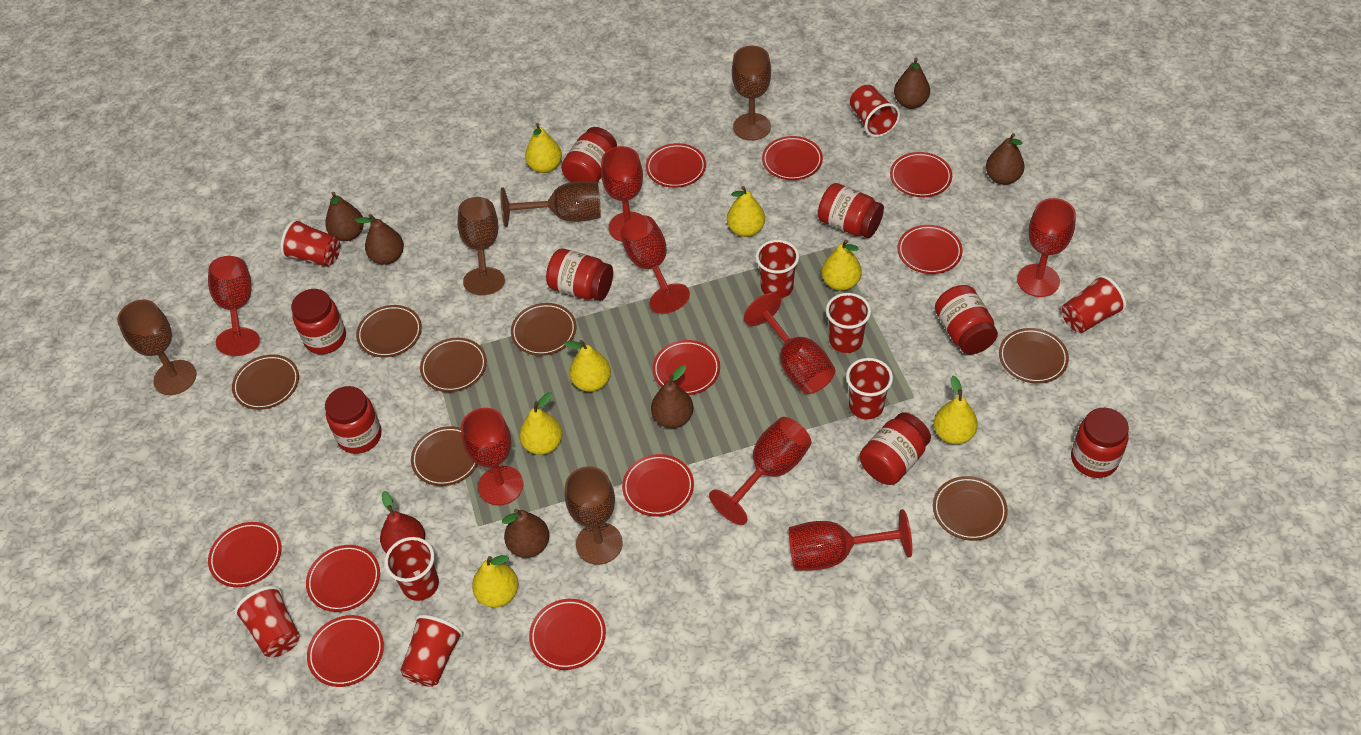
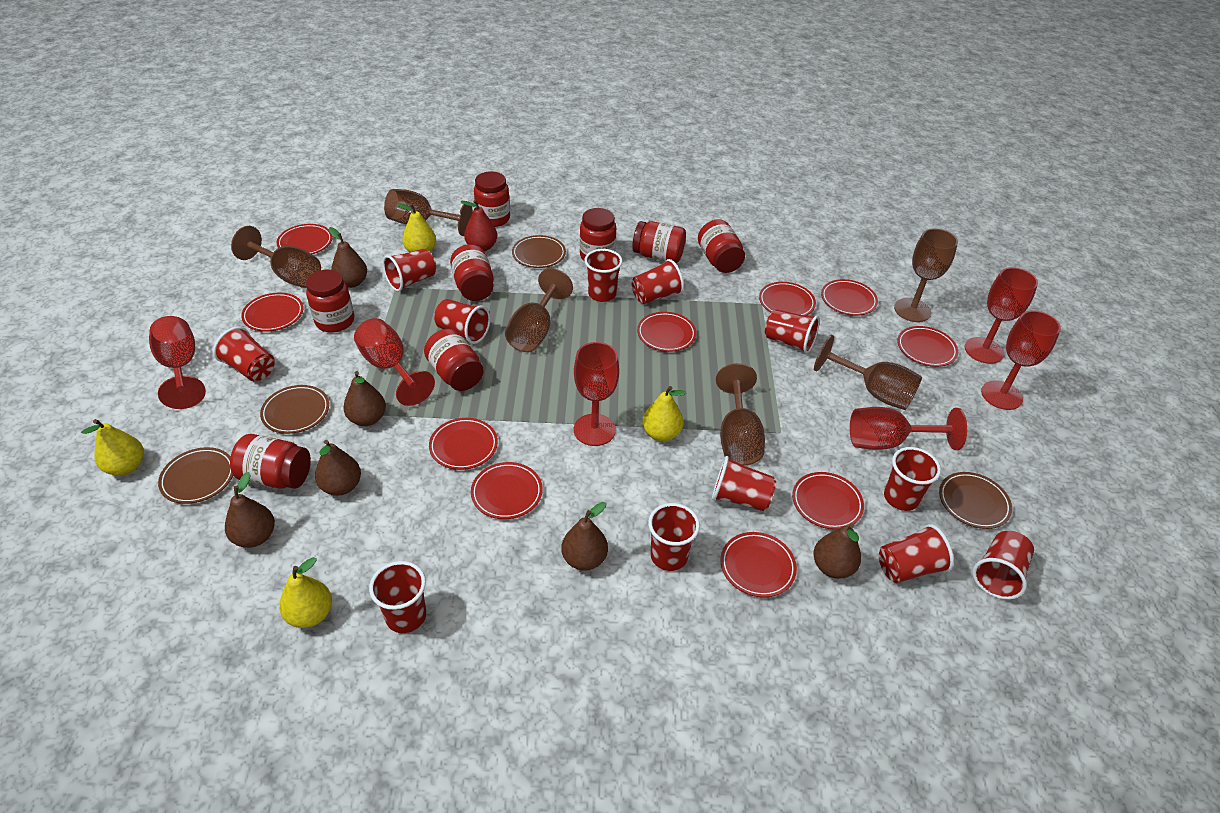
brown goblet: 5 -> 6
brown plate: 7 -> 4
red cup: 9 -> 12
red goblet: 8 -> 6
yellow pear: 7 -> 4

